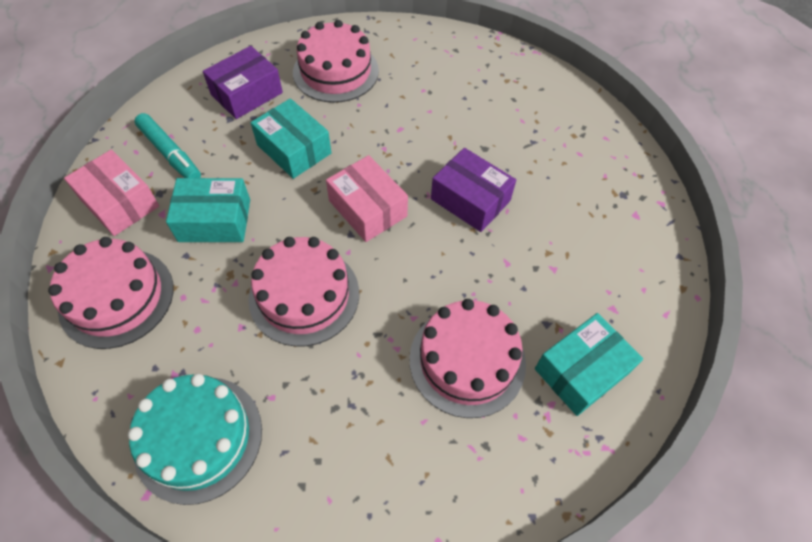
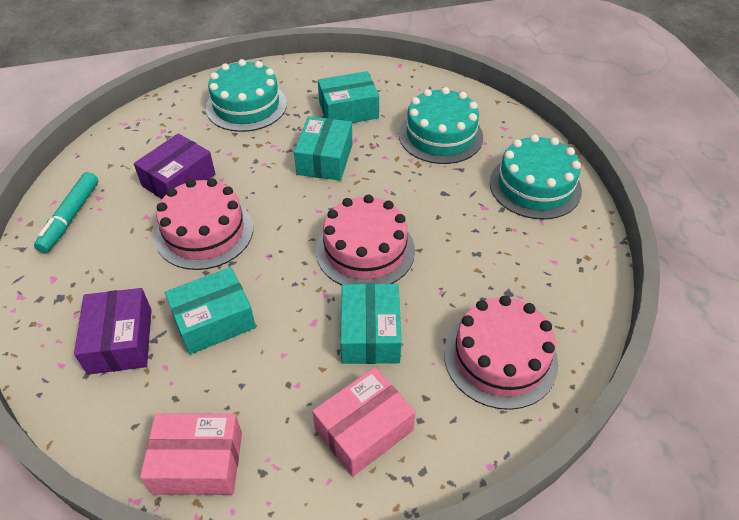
pink cake: 4 -> 3
turquoise box: 3 -> 4
turquoise cake: 1 -> 3

